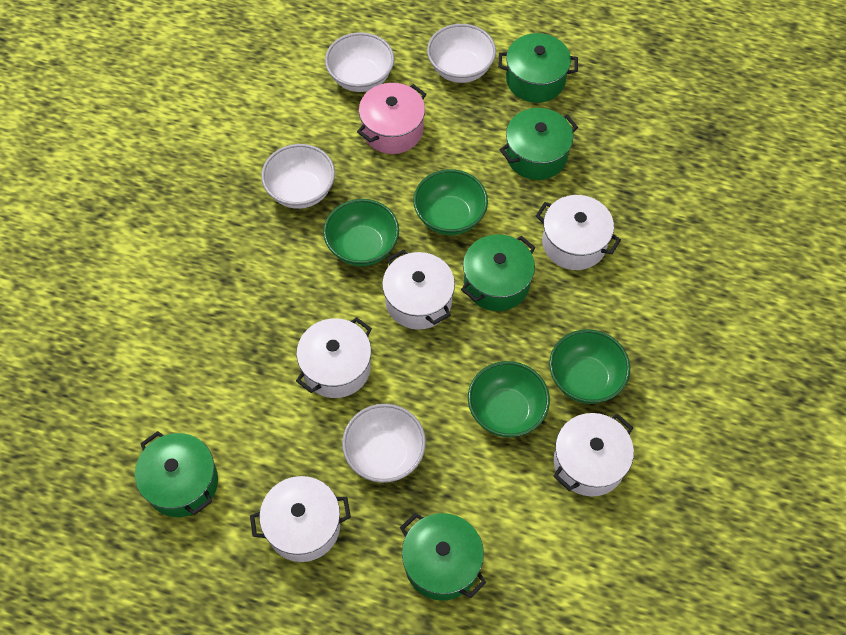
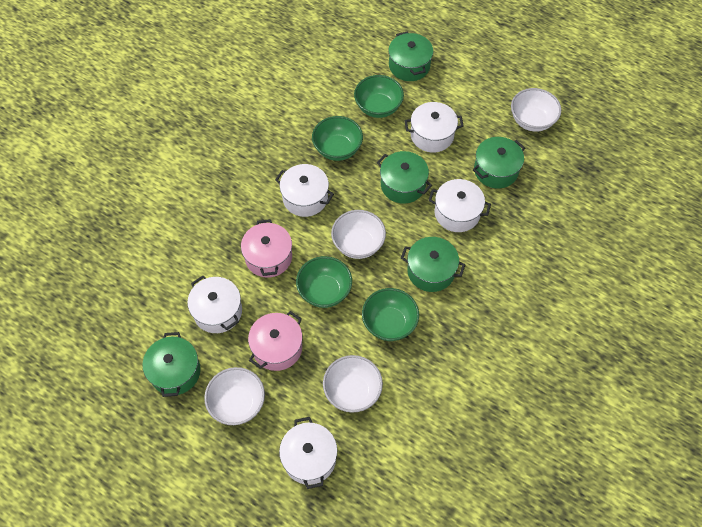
pink pot: 1 -> 2

